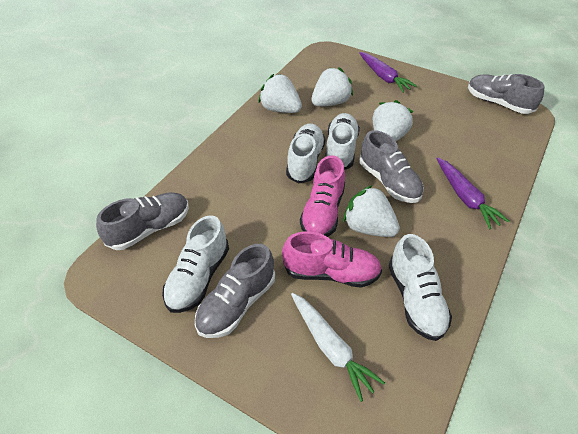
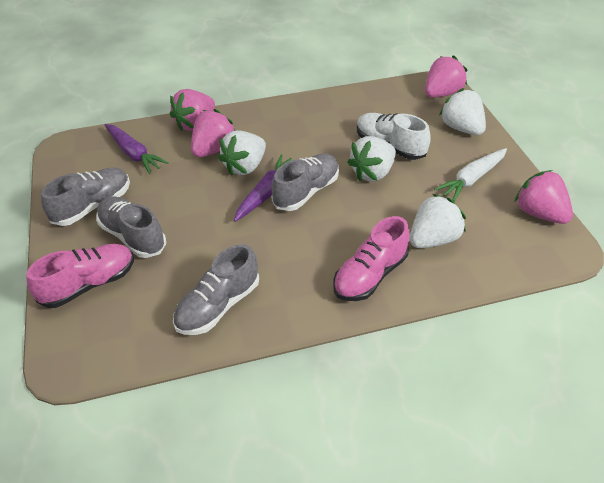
pink strawberry: 0 -> 4
white shoe: 4 -> 1

